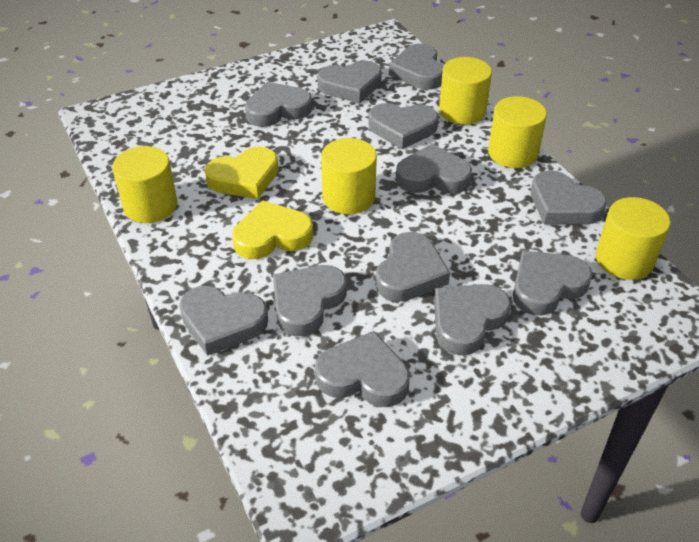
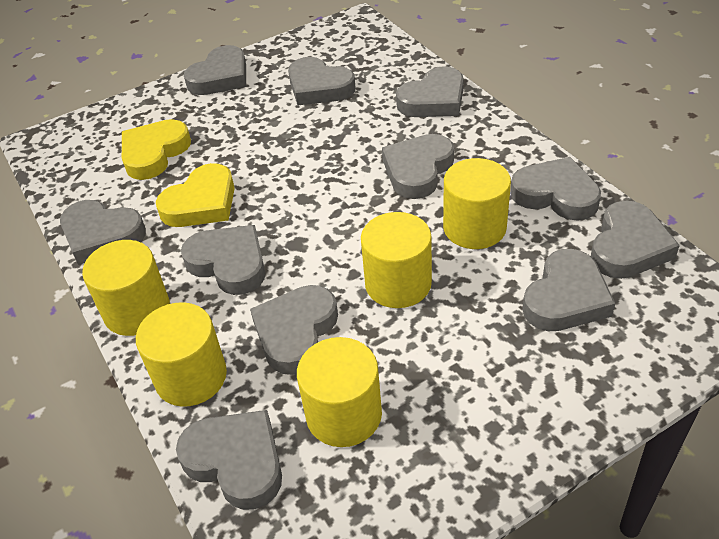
grey heart: 12 -> 11

